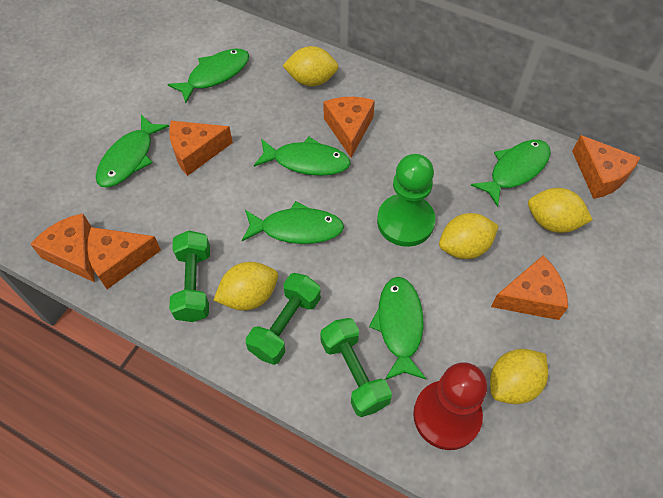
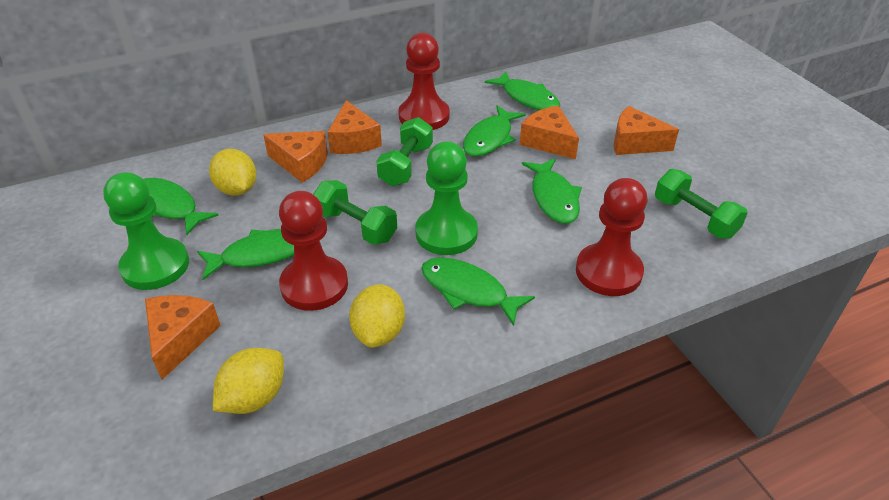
green pawn: 1 -> 2
orange cheese: 6 -> 5
red pawn: 1 -> 3
yellow lemon: 5 -> 3

